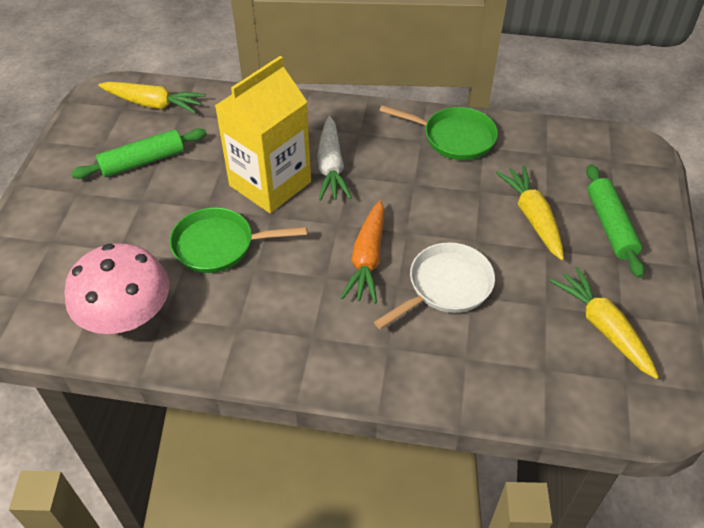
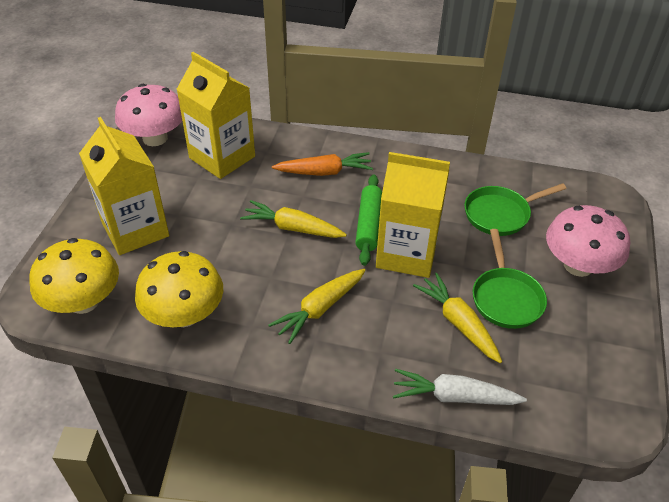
green rolling pin: 2 -> 1
pink mushroom: 1 -> 2
white pan: 1 -> 0
yellow carton: 1 -> 3
yellow mushroom: 0 -> 2

